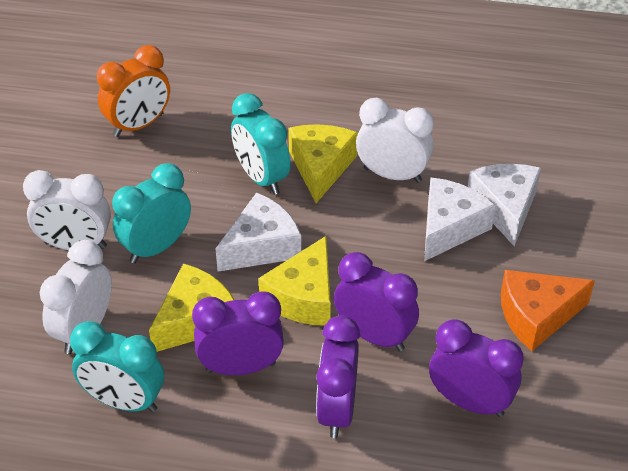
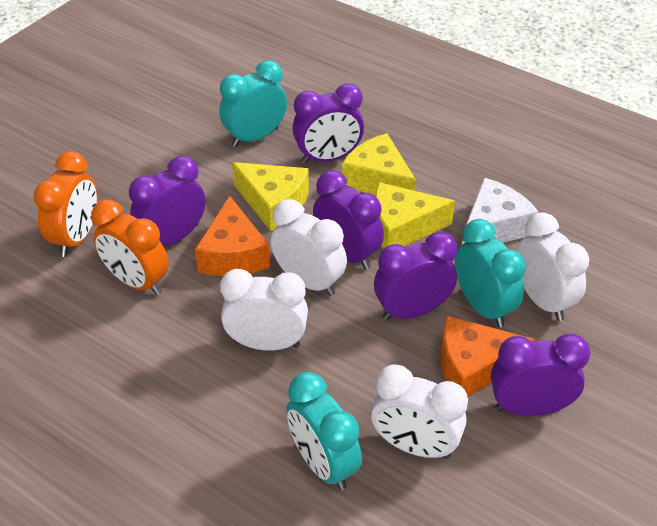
orange cheese: 1 -> 2
orange clock: 1 -> 2
purple clock: 4 -> 5
white cheese: 3 -> 1
white clock: 3 -> 4

